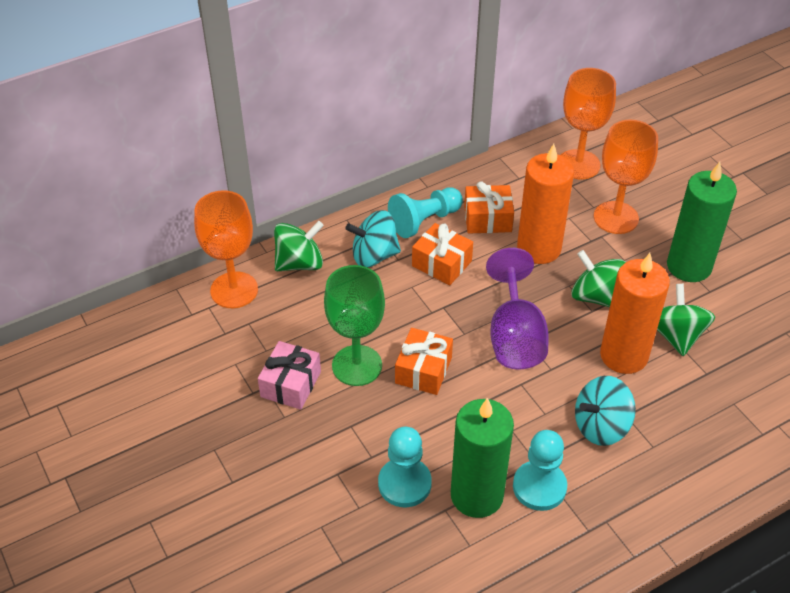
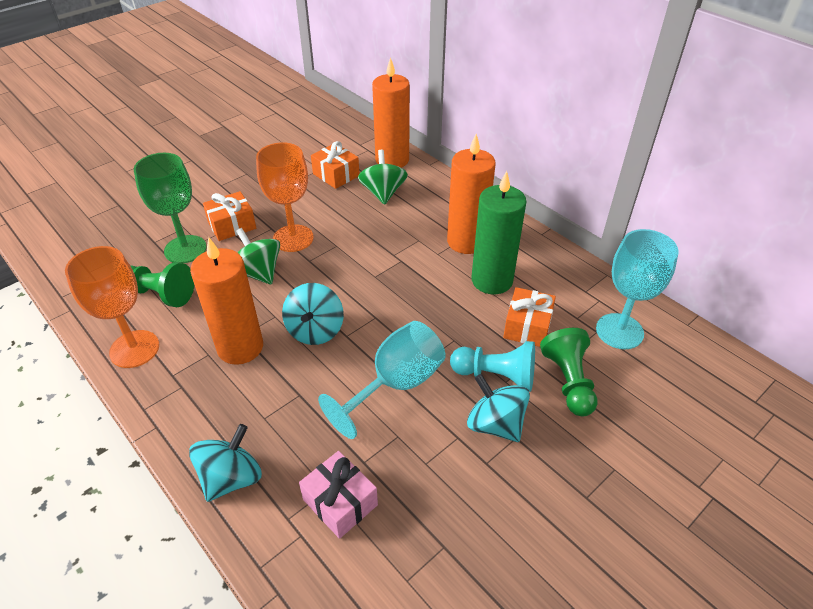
green candle: 2 -> 1
green pawn: 0 -> 2
green spinning top: 3 -> 2
orange candle: 2 -> 3
orange goblet: 3 -> 2
purple goblet: 1 -> 0
turquoise goblet: 0 -> 2
turquoise pawn: 3 -> 1
turquoise spinning top: 2 -> 3

